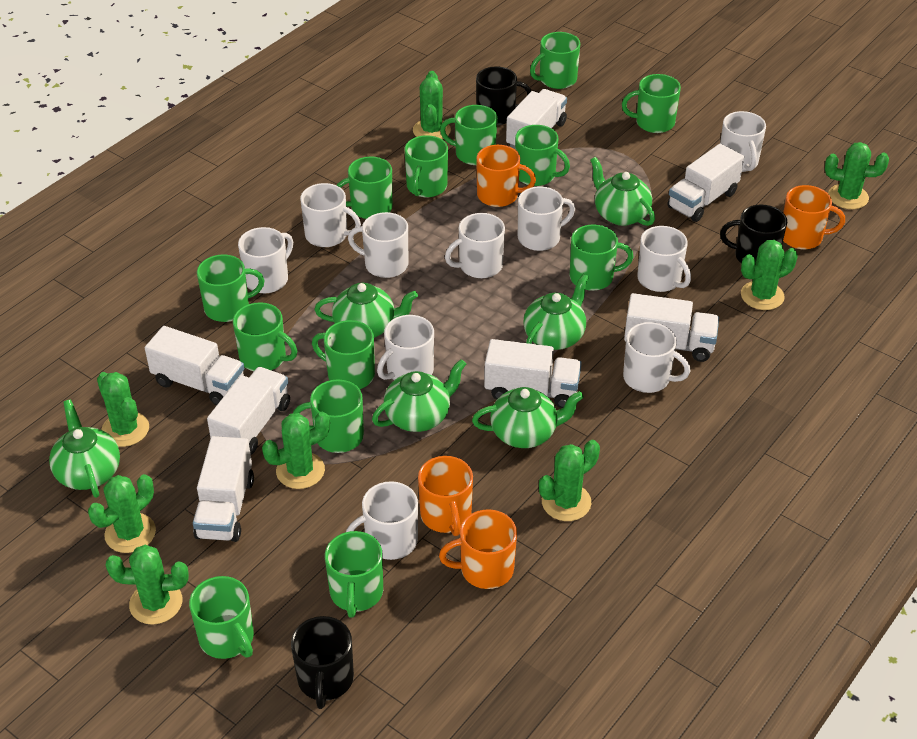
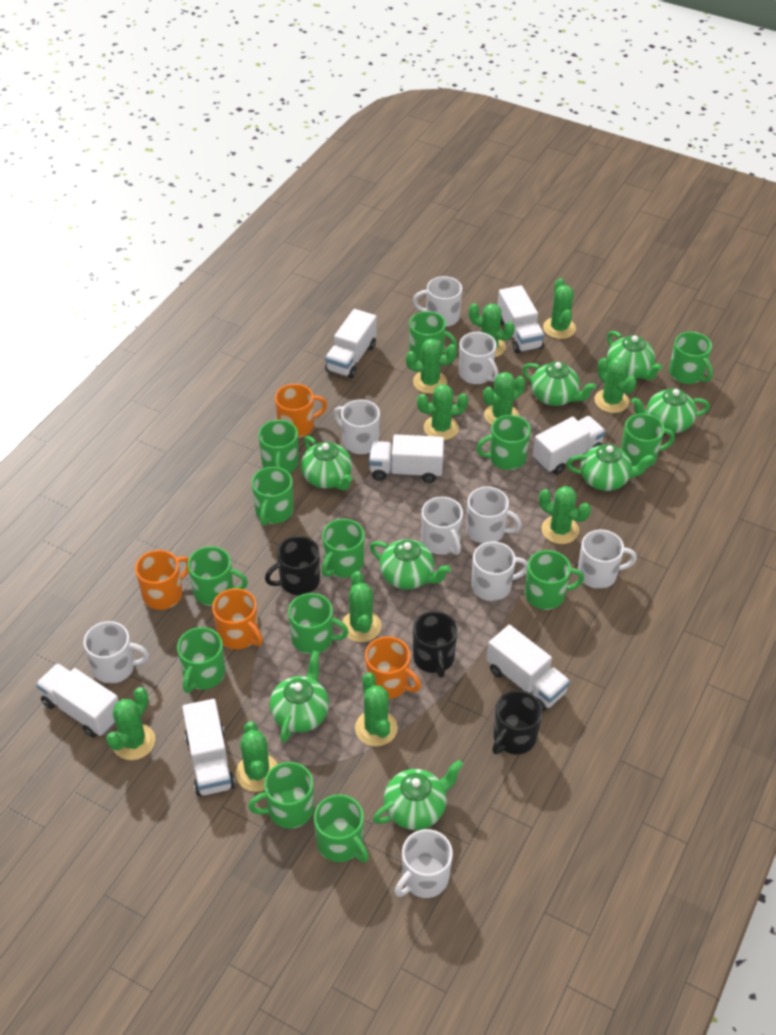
green cactus: 8 -> 11
green teapot: 6 -> 8
white mug: 10 -> 9

